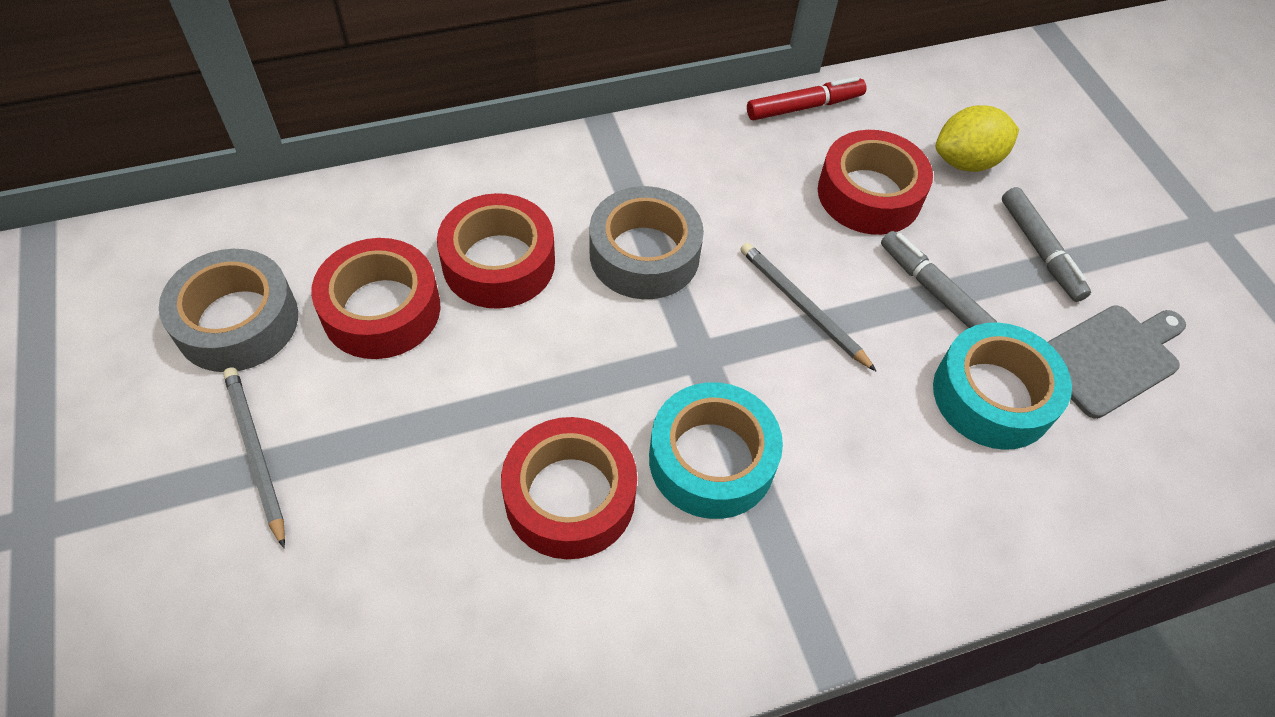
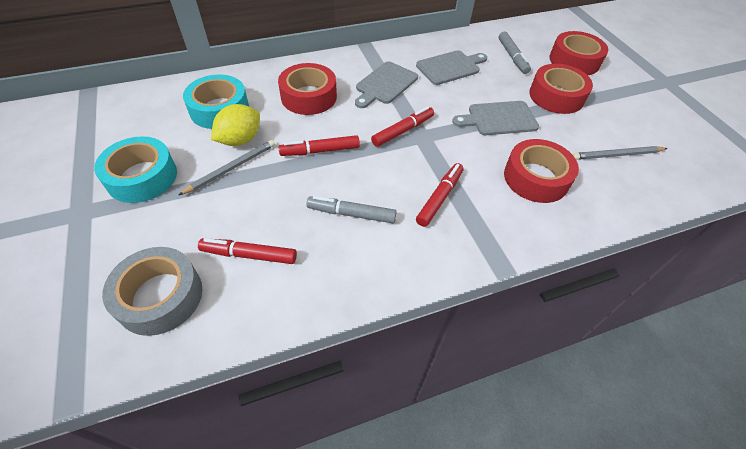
grey cutting board: 1 -> 3
grey tape: 2 -> 1
red marker: 1 -> 4

